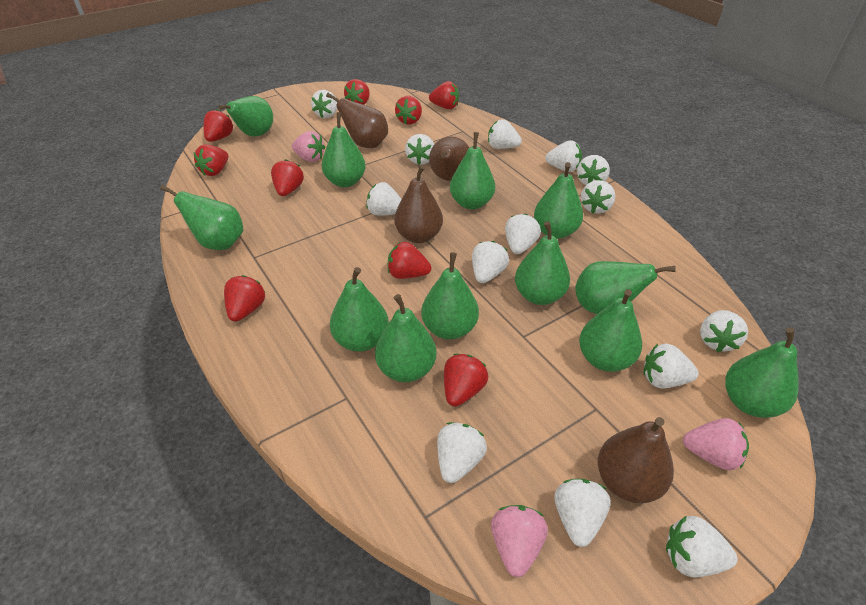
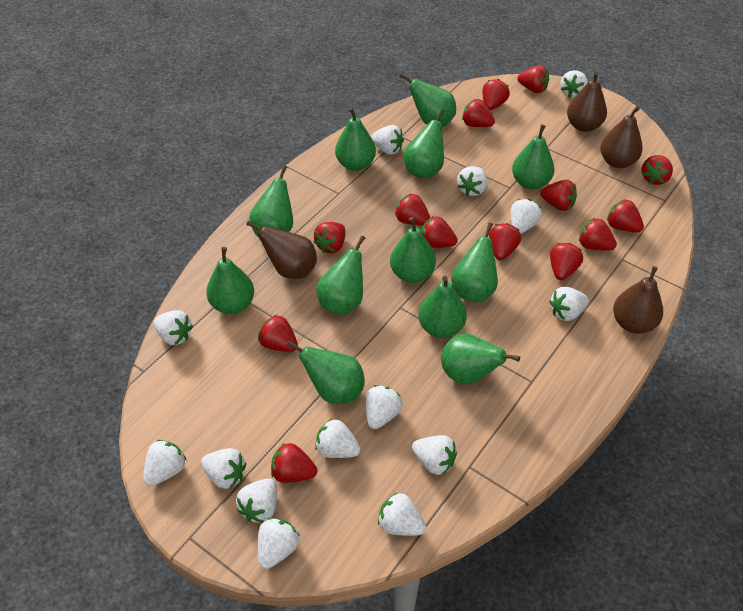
pink strawberry: 3 -> 0
red strawberry: 9 -> 14

